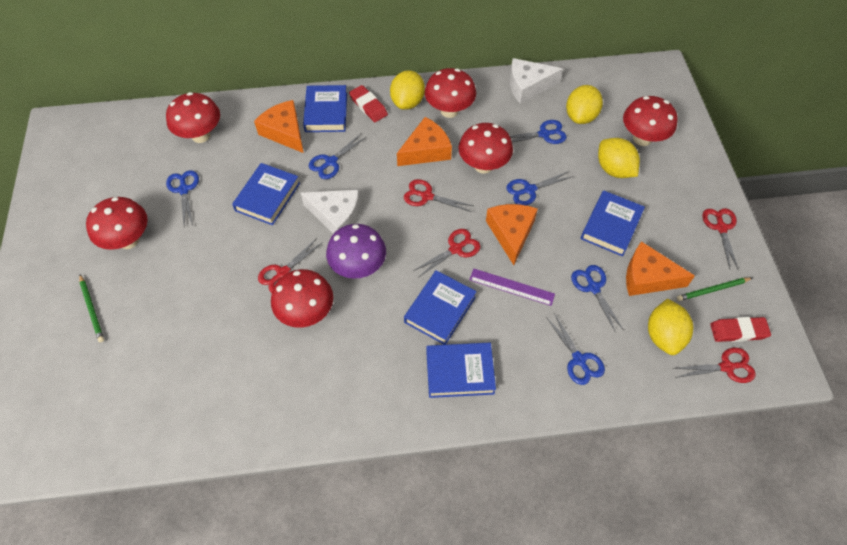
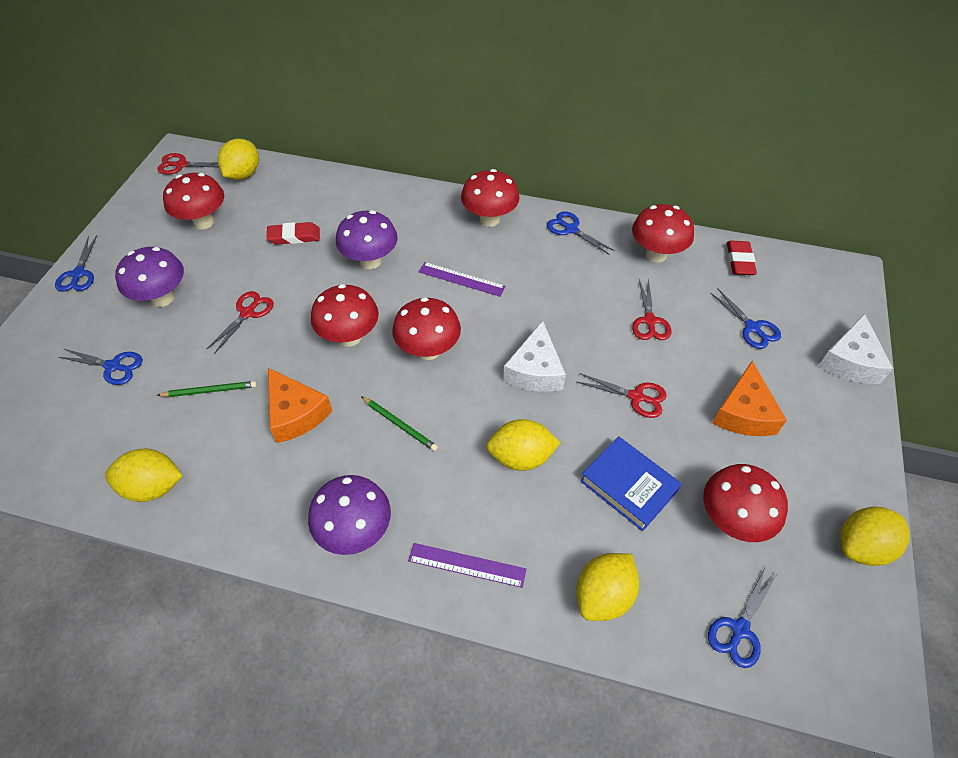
blue book: 5 -> 1
blue scissors: 6 -> 5
orange cheese: 4 -> 2
purple mushroom: 1 -> 3
purple ruler: 1 -> 2
red scissors: 5 -> 4
yellow lemon: 4 -> 5

